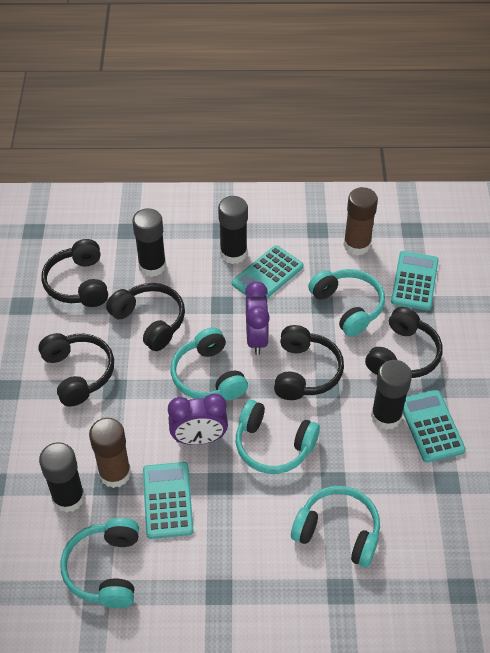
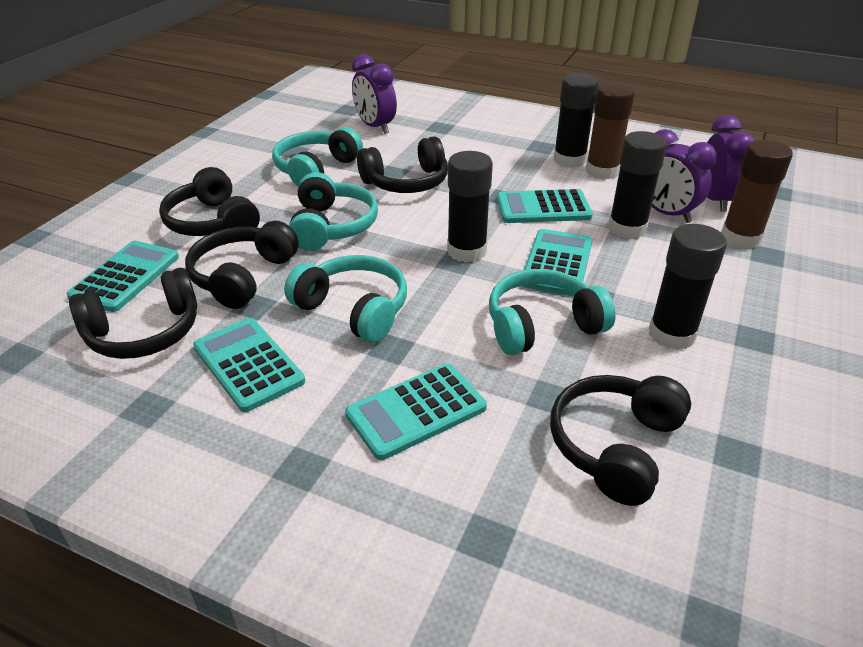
purple clock: 2 -> 3
turquoise calculator: 4 -> 5
turquoise headphones: 5 -> 4

